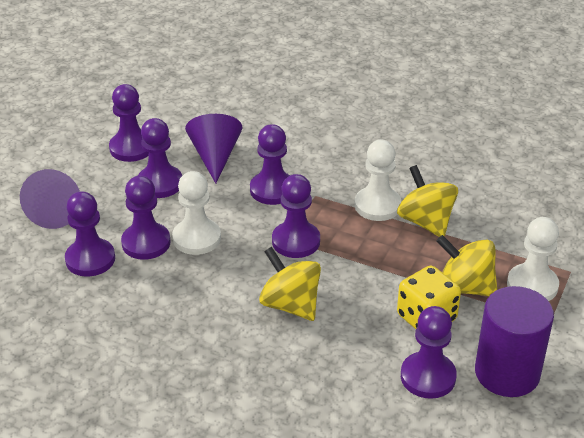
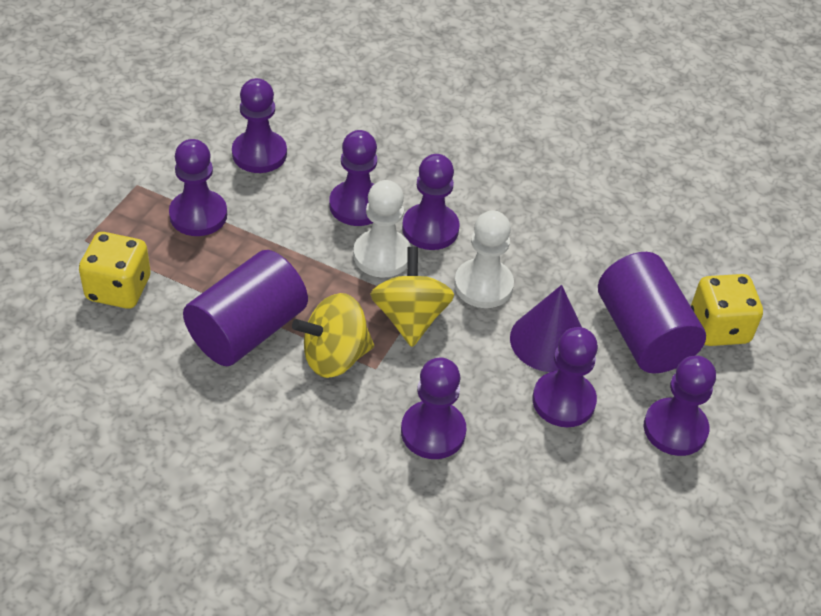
purple cone: 2 -> 1
purple cylinder: 1 -> 2
white pawn: 3 -> 2
yellow dice: 1 -> 2
yellow spinning top: 3 -> 2

